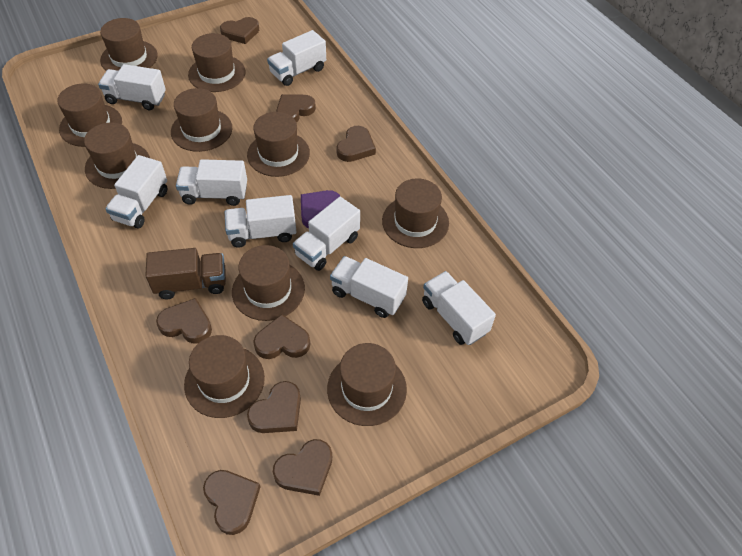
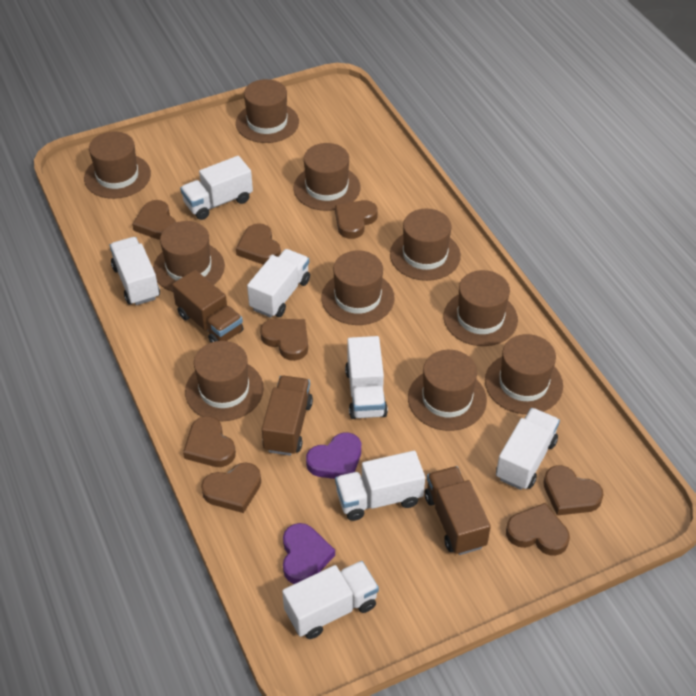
brown truck: 1 -> 3
purple heart: 1 -> 2
white truck: 8 -> 7

